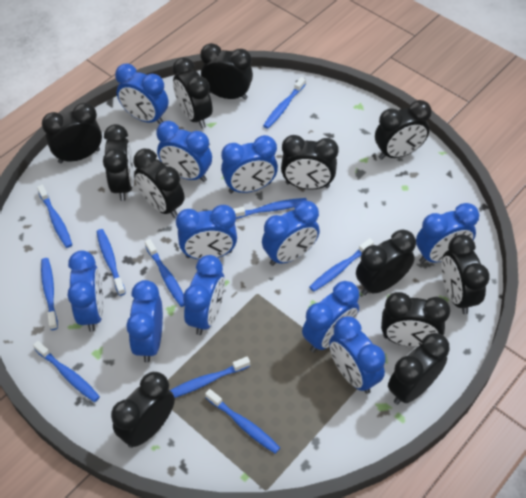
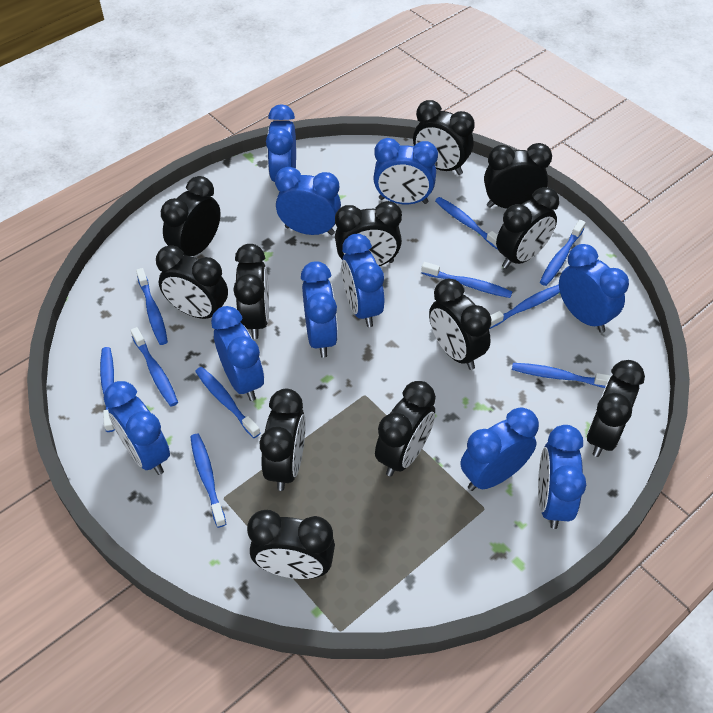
blue clock: 11 -> 10

